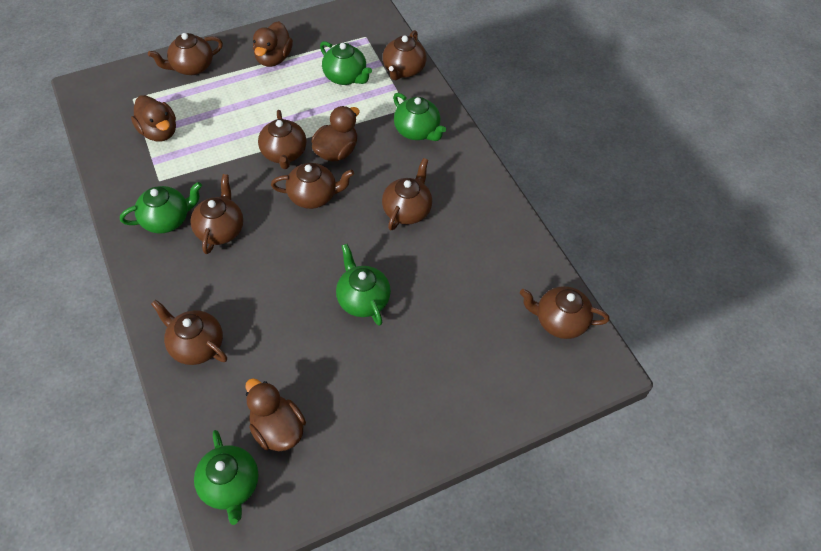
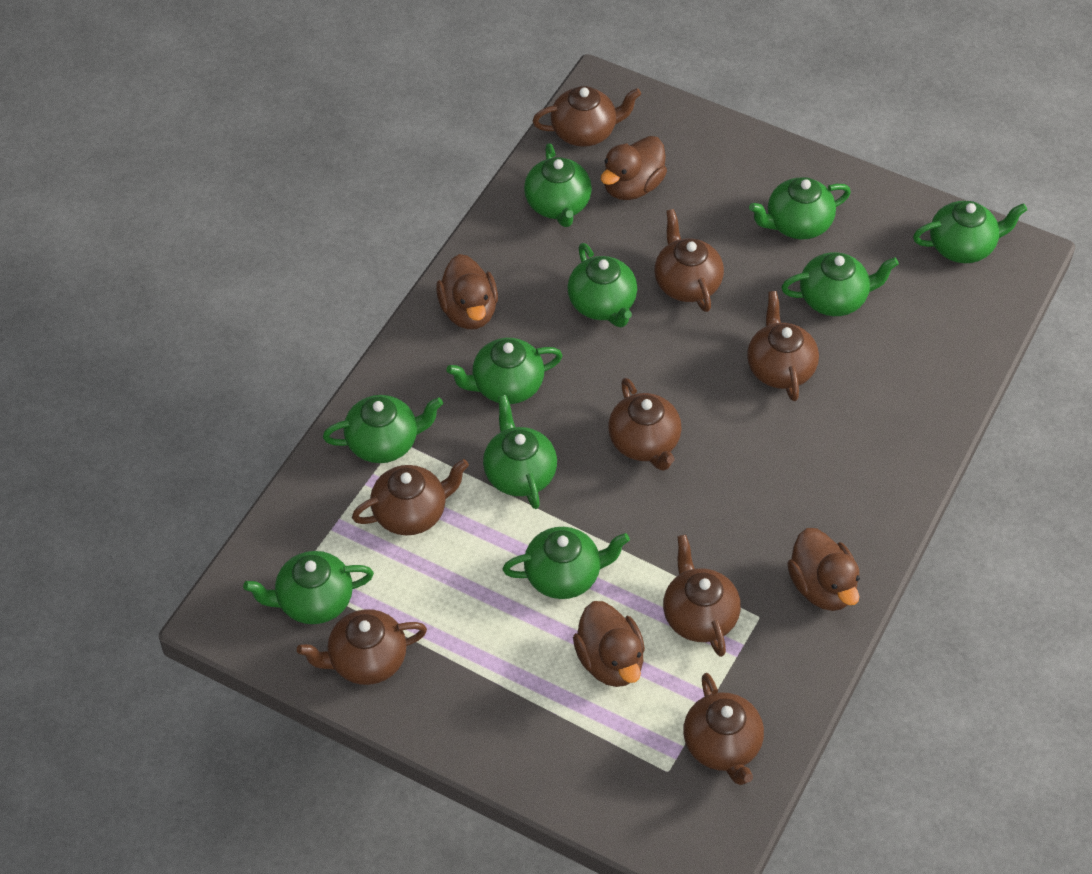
green teapot: 5 -> 10

